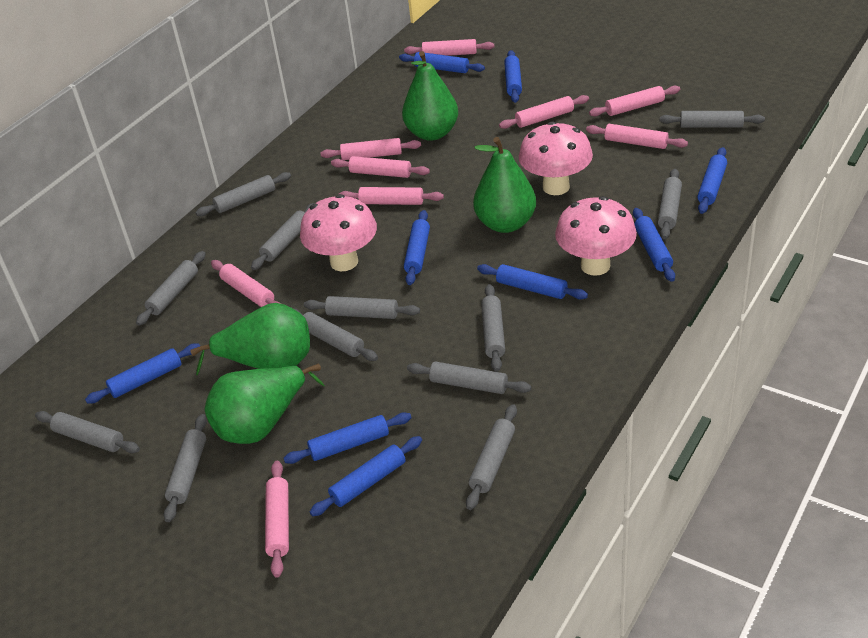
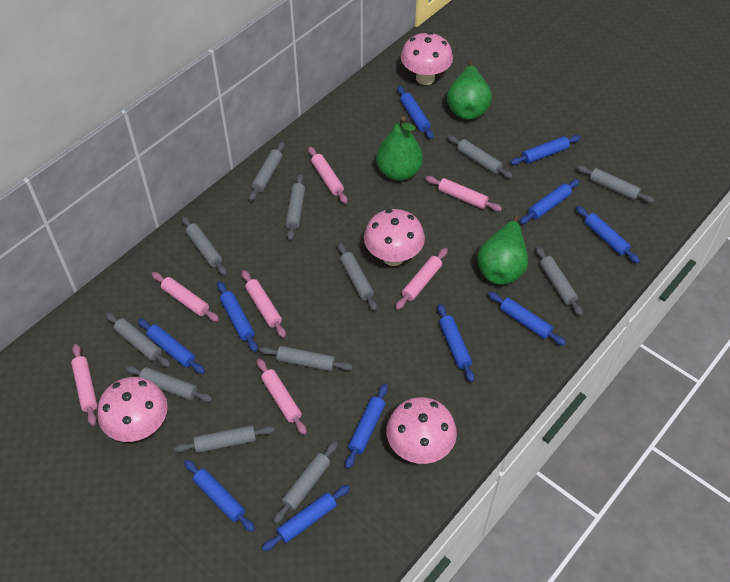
blue rolling pin: 9 -> 11
green pear: 4 -> 3
pink mushroom: 3 -> 4
pink rolling pin: 9 -> 7

